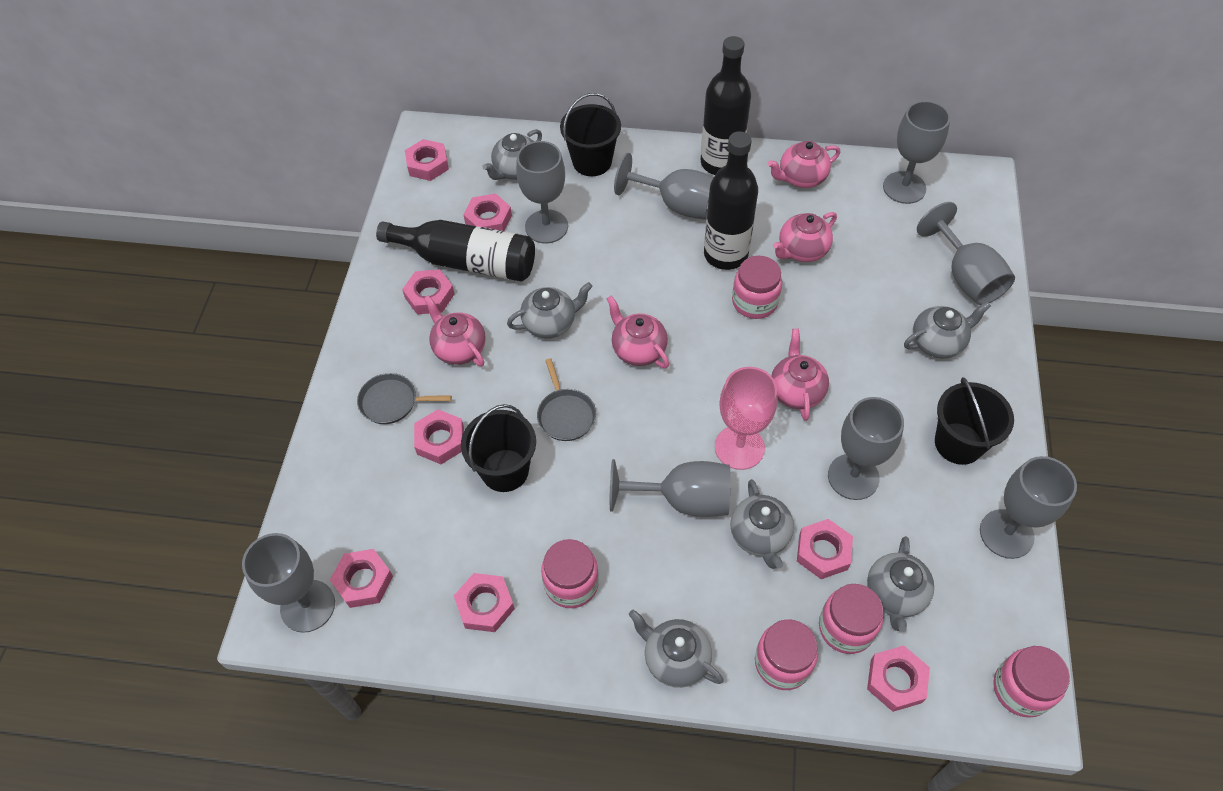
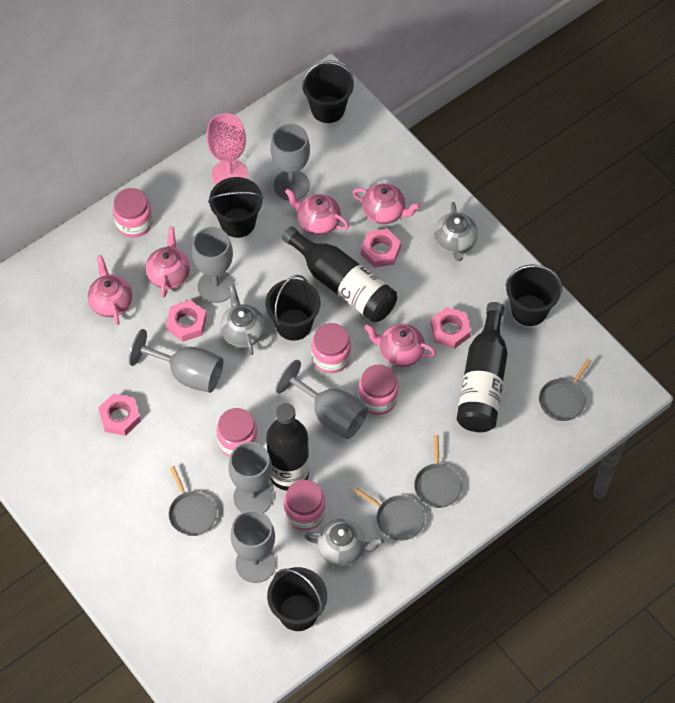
black bucket: 3 -> 5
grey goblet: 8 -> 6
grey pan: 2 -> 4
grey teapot: 6 -> 3
pink nut: 8 -> 4

